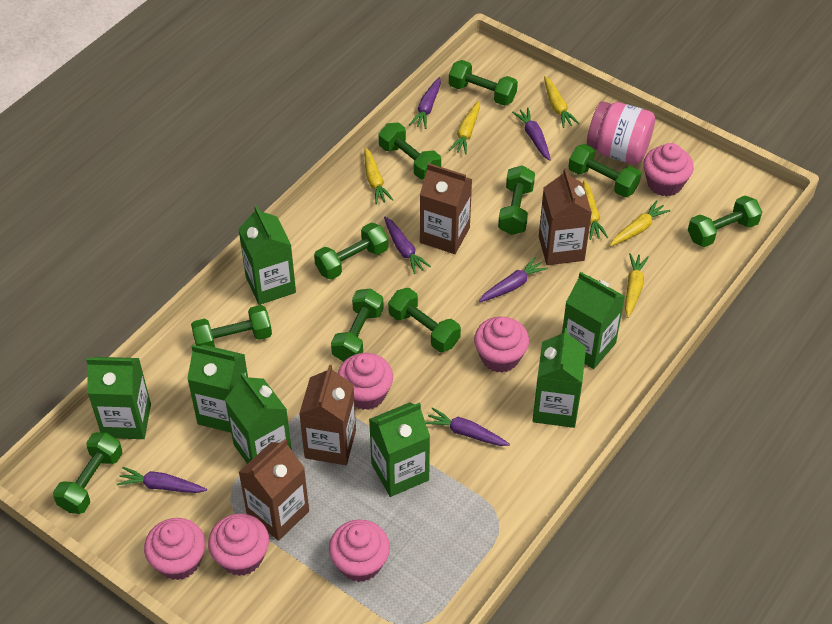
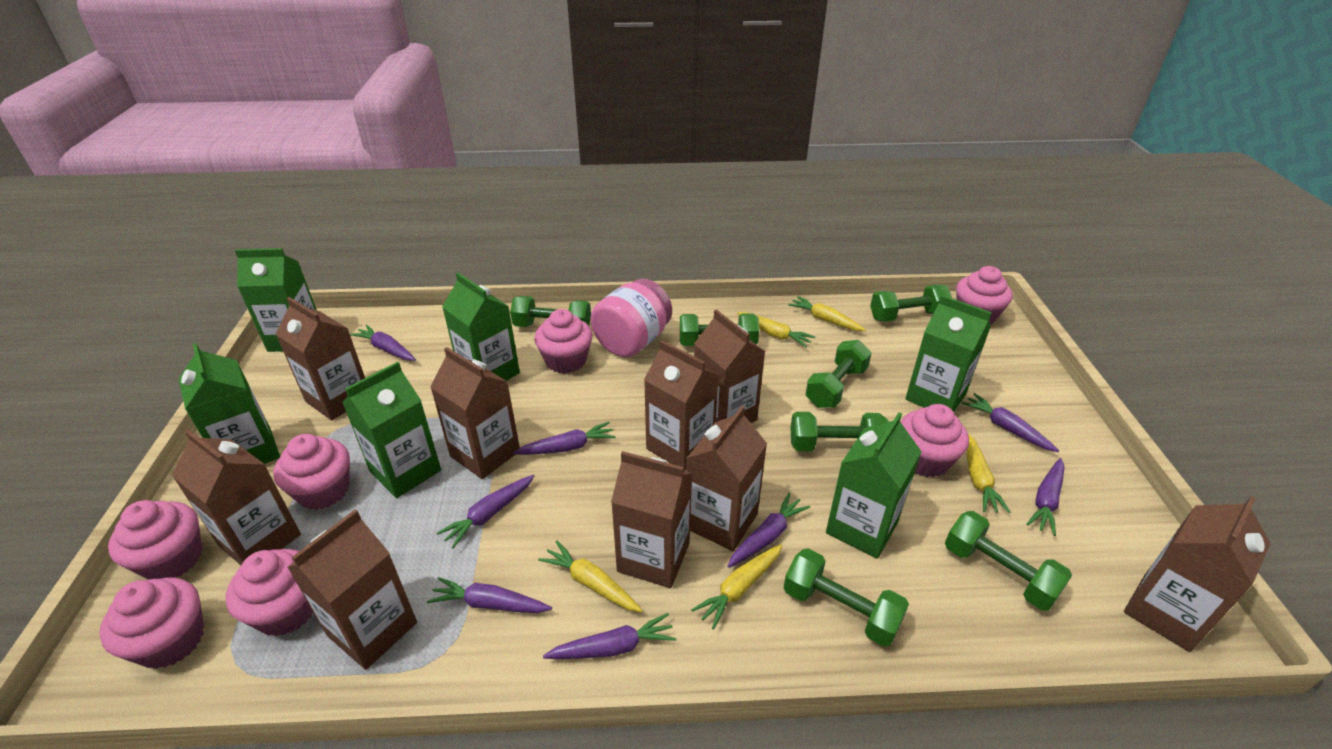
brown carton: 4 -> 9
green carton: 7 -> 6
green dumbbell: 10 -> 7
pink cupcake: 6 -> 7
purple carrot: 6 -> 8
yellow carrot: 6 -> 5

